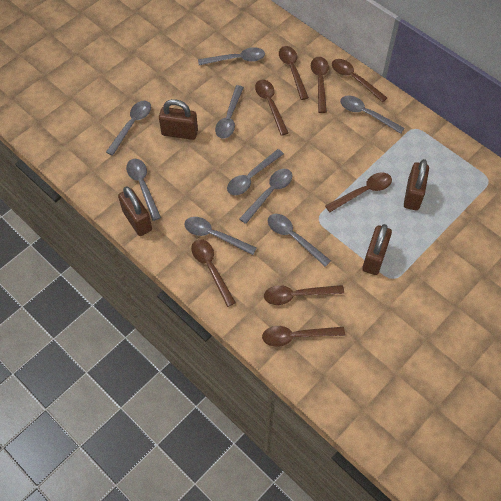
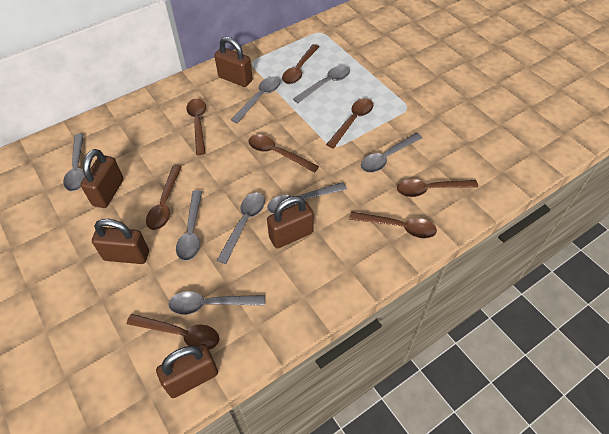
brown padlock: 4 -> 5
grey spoon: 9 -> 8

